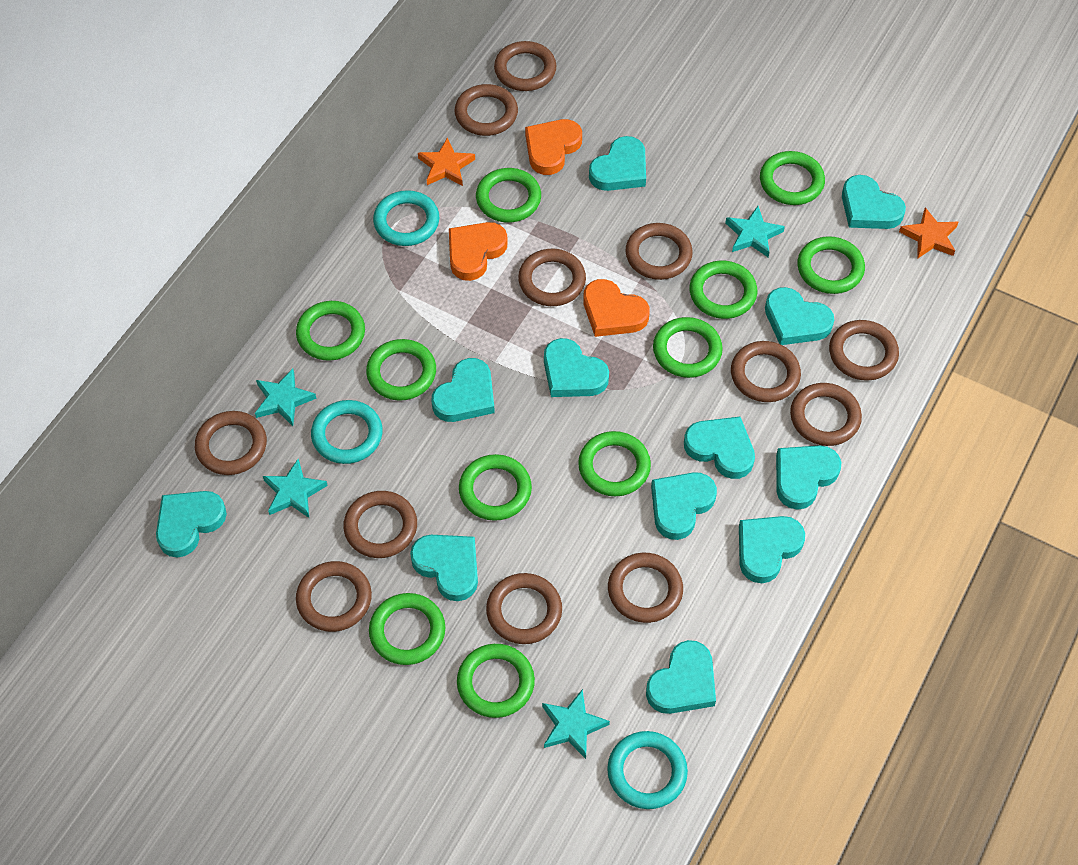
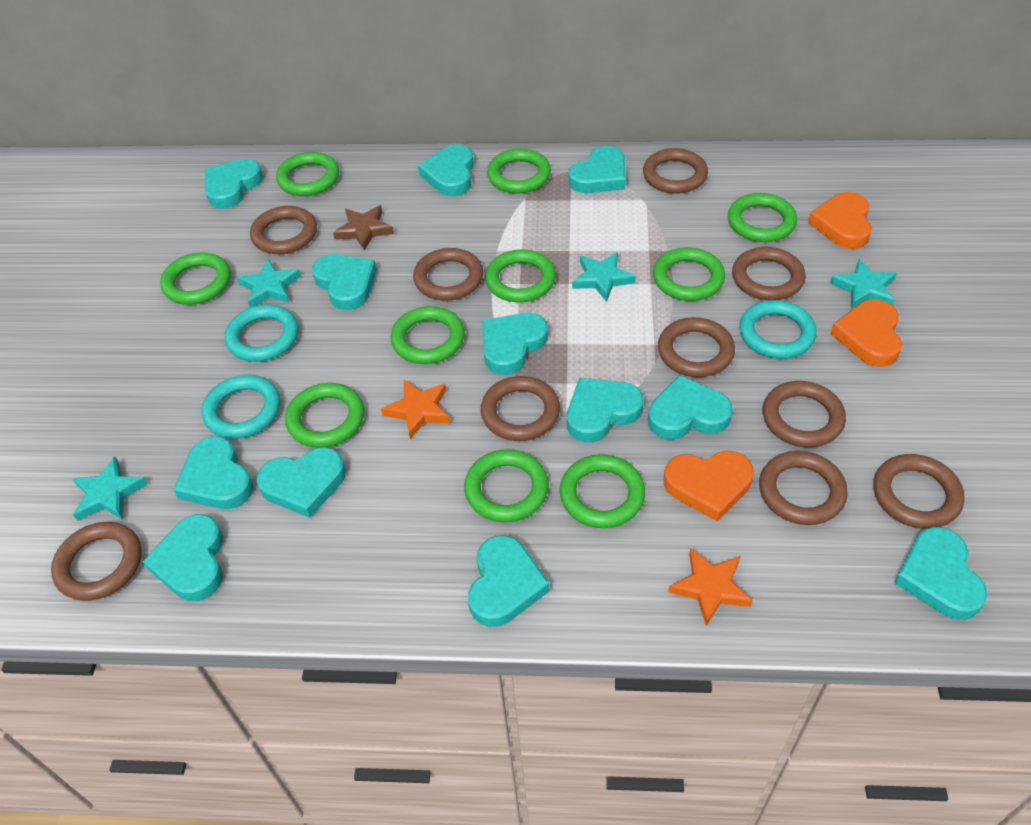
brown ring: 12 -> 10
brown star: 0 -> 1
green ring: 11 -> 10

